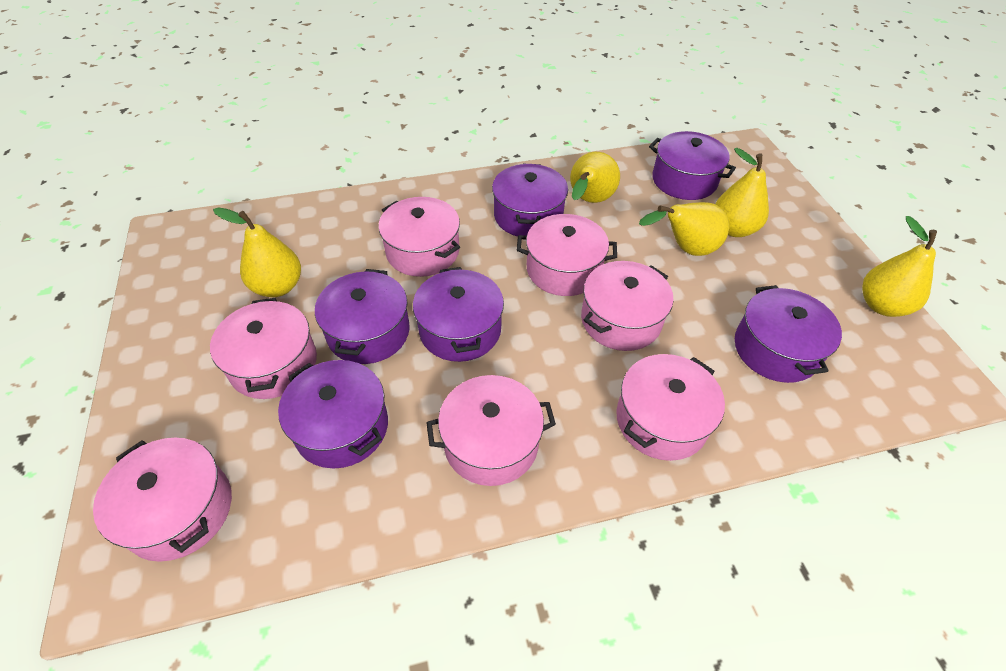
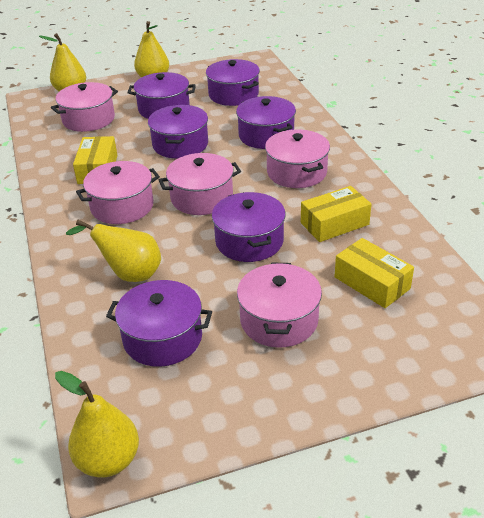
pink pot: 7 -> 5
yellow box: 0 -> 3
yellow pear: 5 -> 4

